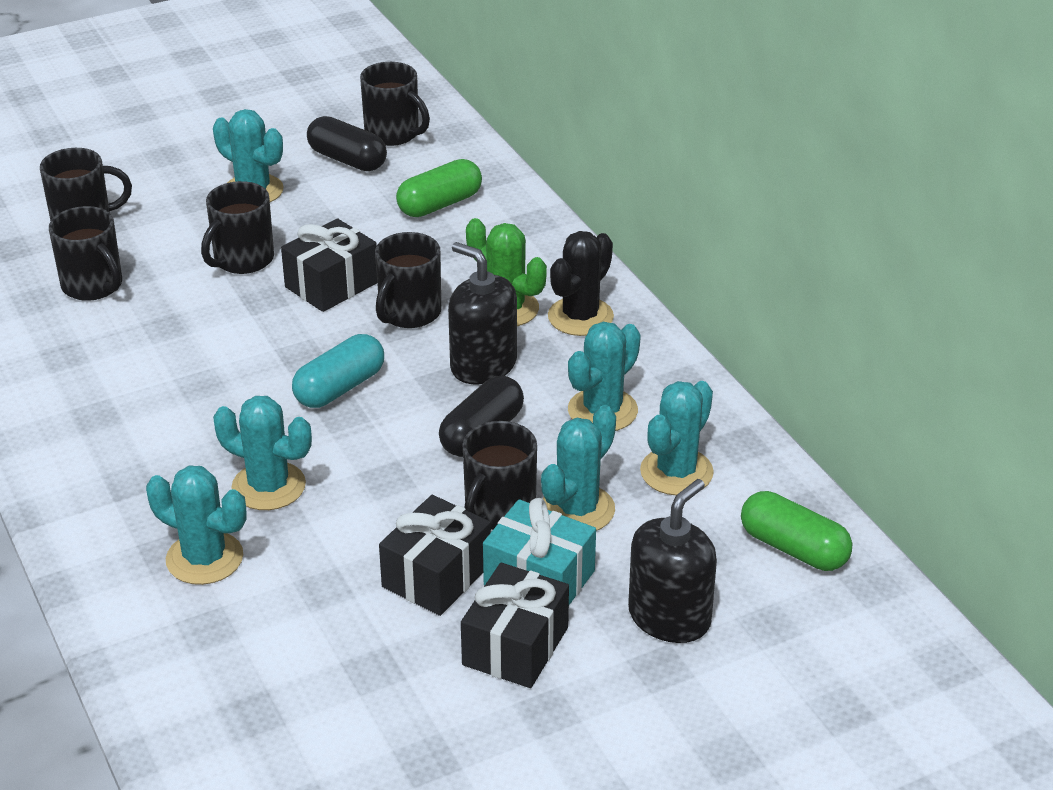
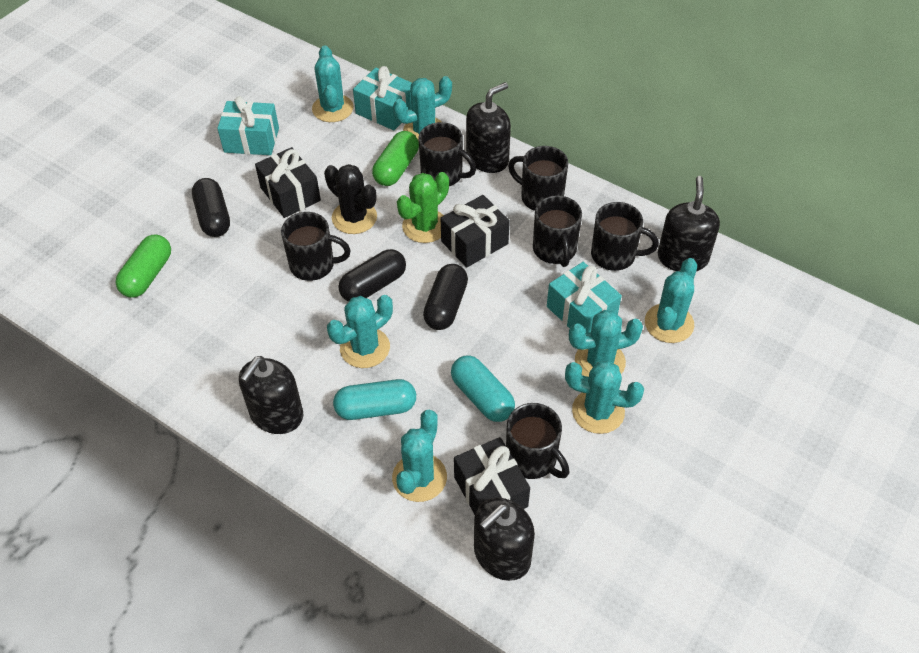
black capsule: 2 -> 3
black soap dispenser: 2 -> 4
turquoise cactus: 6 -> 7
turquoise capsule: 1 -> 2
turquoise gift: 1 -> 3

